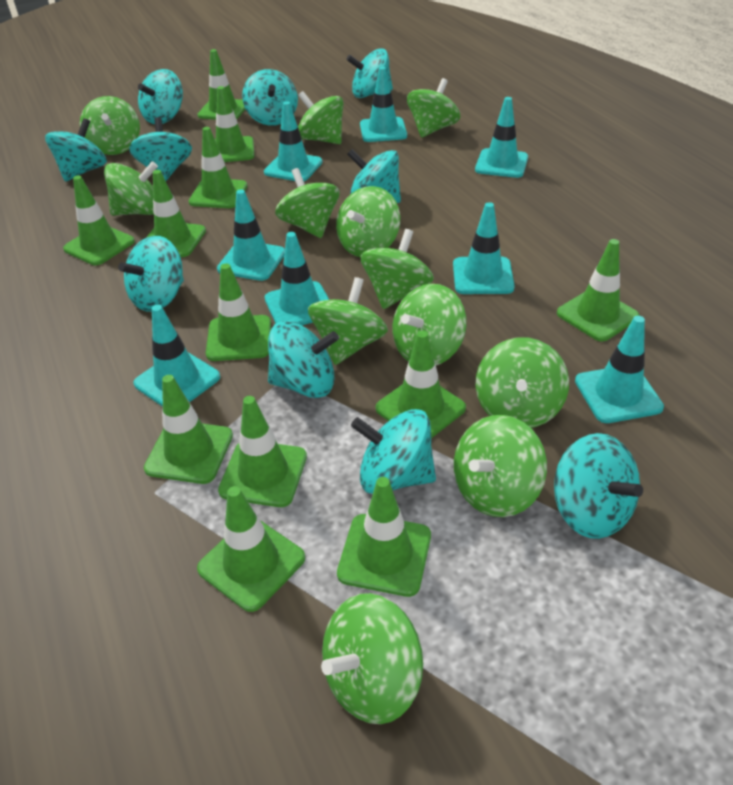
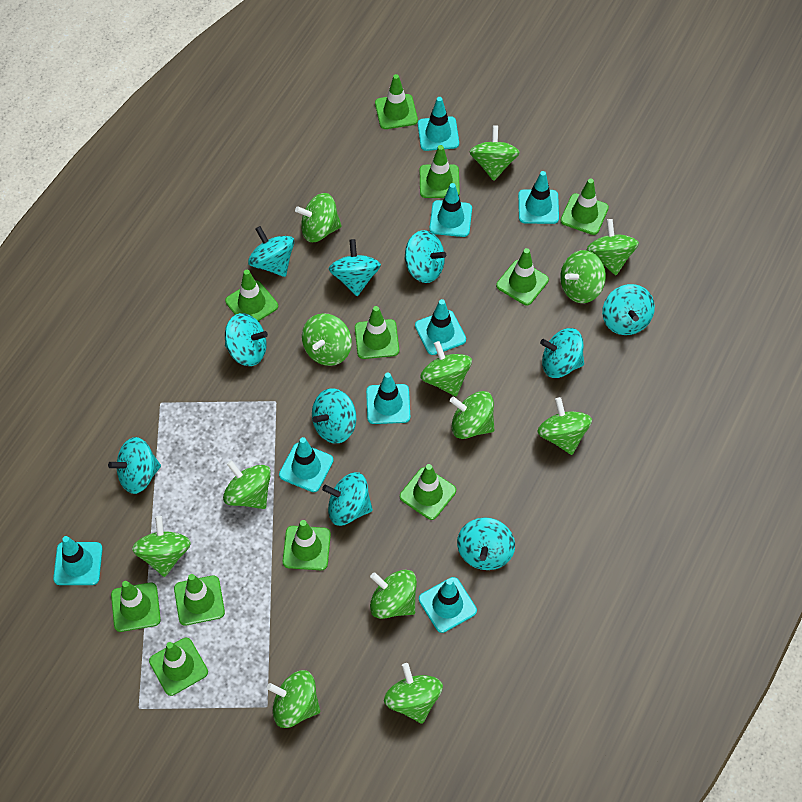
green spinning top: 12 -> 13
green traffic cone: 12 -> 11

